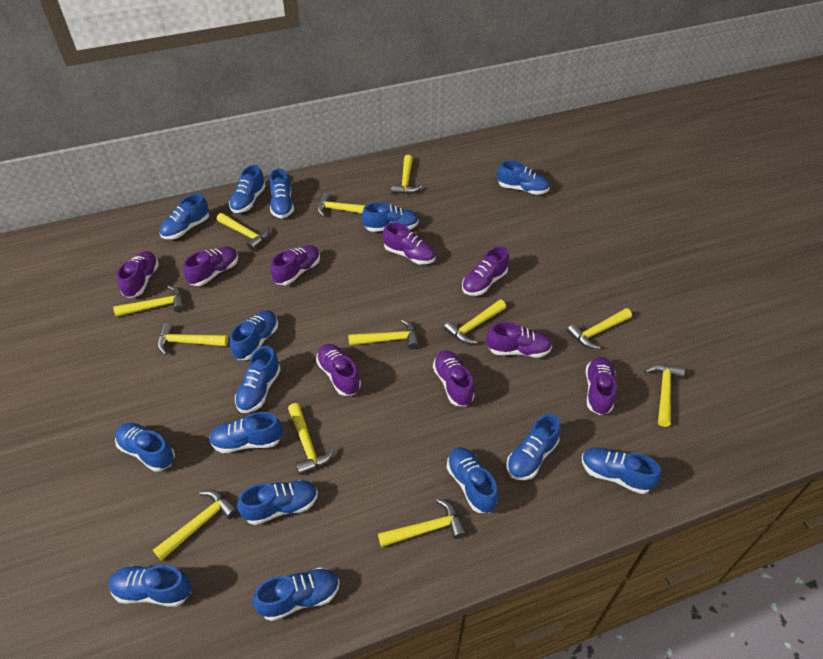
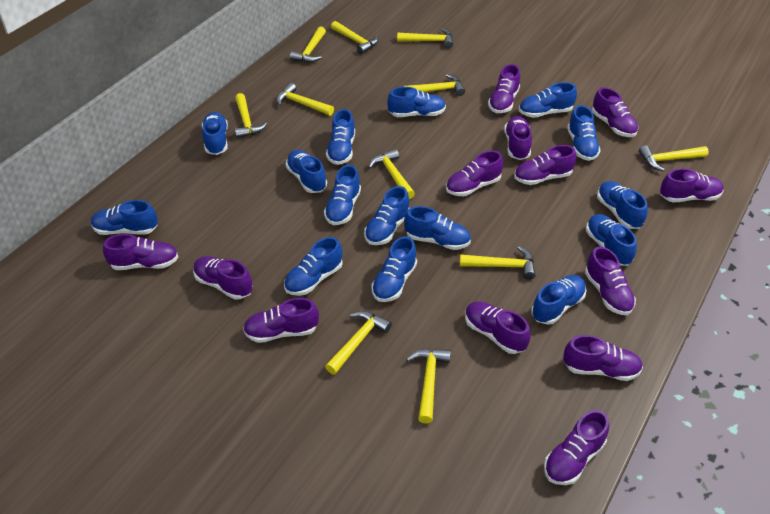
purple shoe: 9 -> 13
yellow hammer: 12 -> 11

